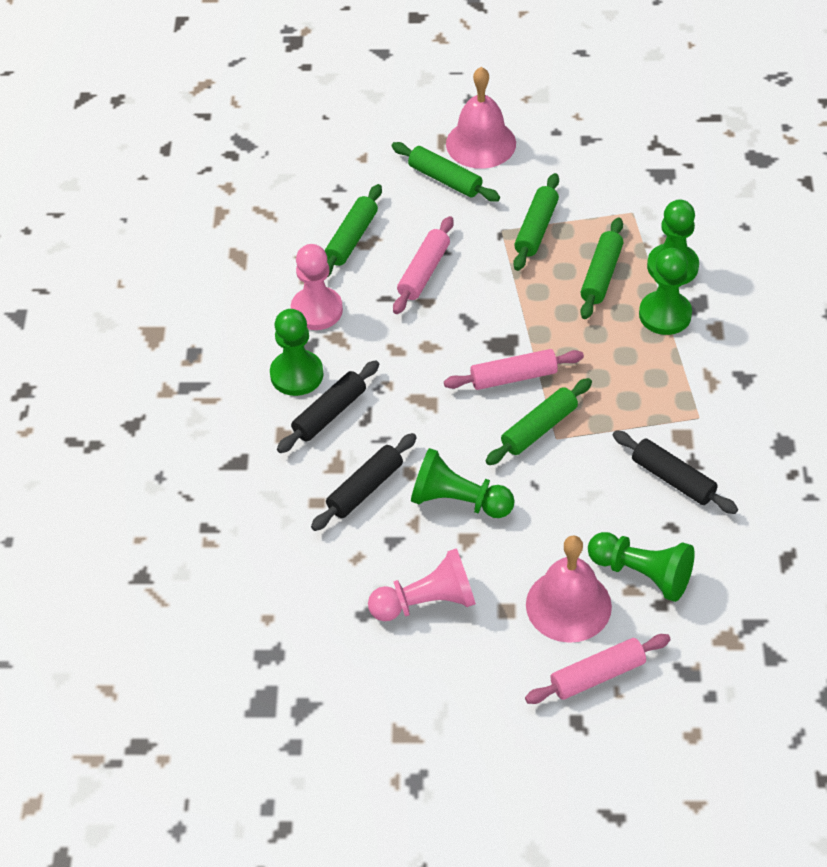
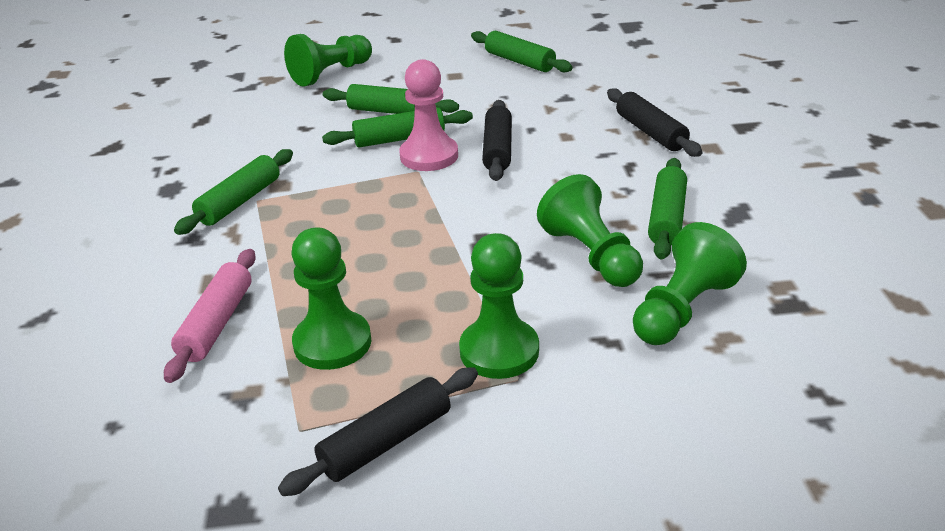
pink bell: 2 -> 0
pink pawn: 2 -> 1
pink rolling pin: 3 -> 1

